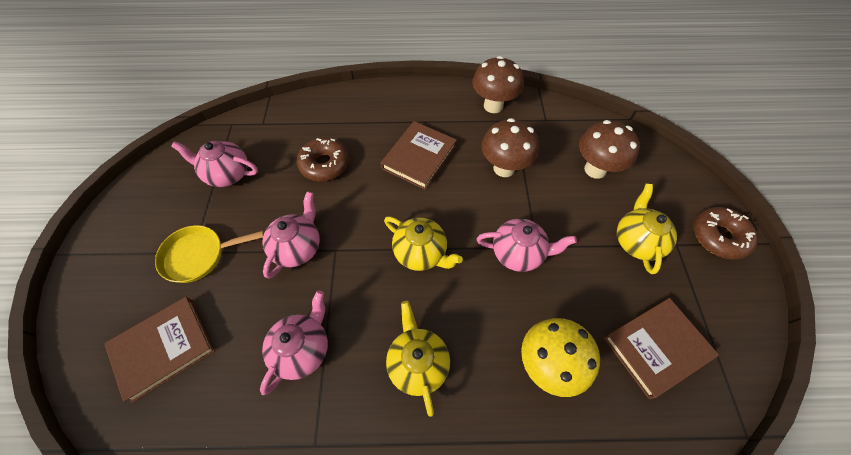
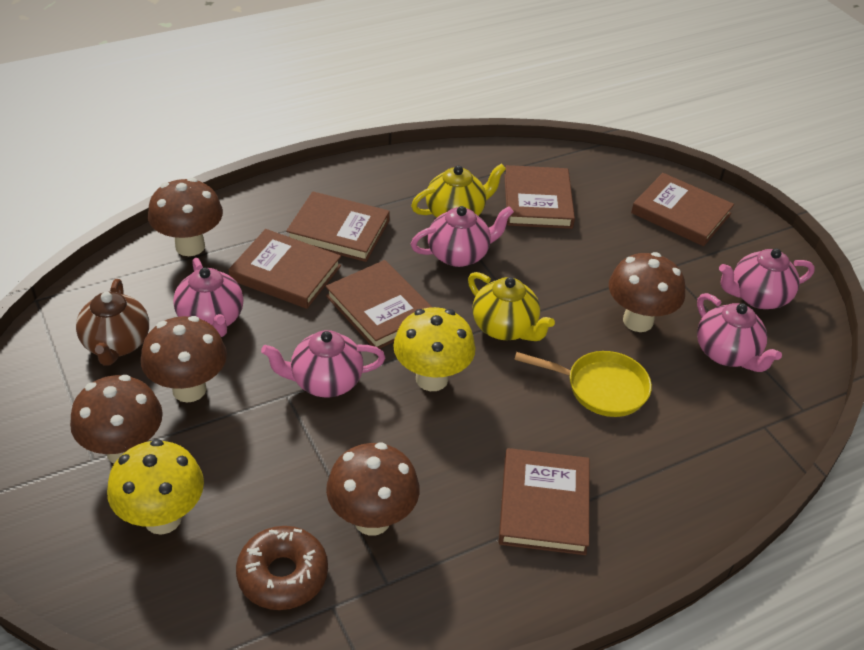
brown book: 3 -> 6
brown donut: 2 -> 1
brown mushroom: 3 -> 5
brown teapot: 0 -> 1
pink teapot: 4 -> 5
yellow mushroom: 1 -> 2
yellow teapot: 3 -> 2

